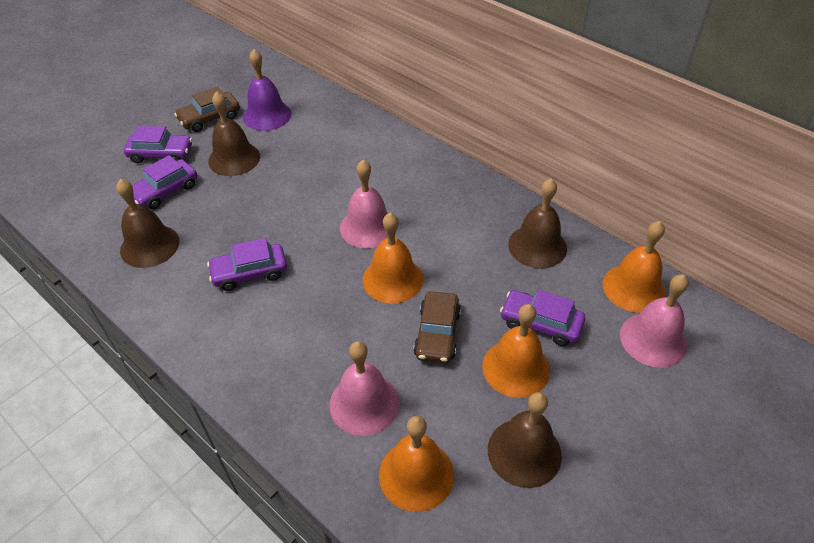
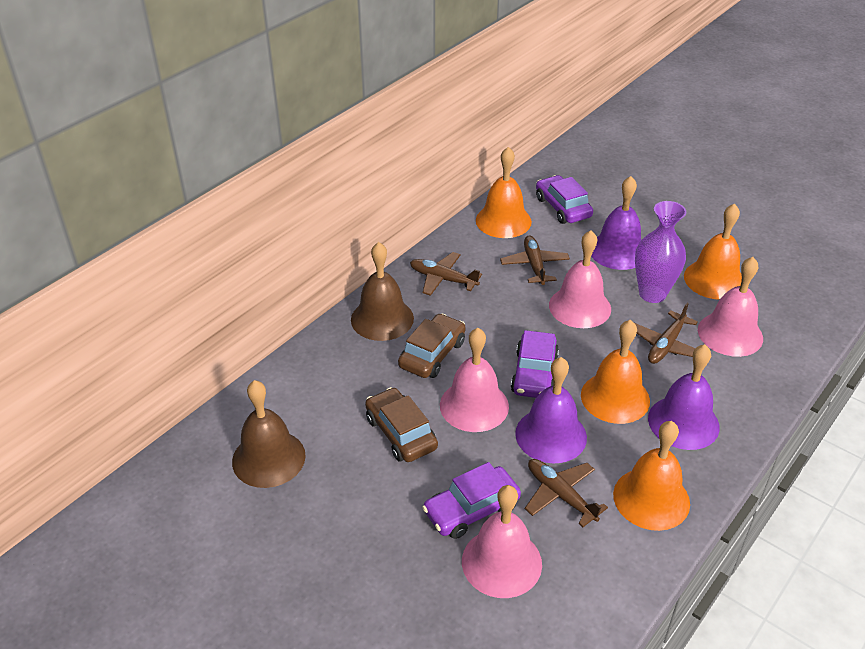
brown bell: 4 -> 2
brown plane: 0 -> 4
pink bell: 3 -> 4
purple bell: 1 -> 3
purple car: 4 -> 3
purple vase: 0 -> 1

